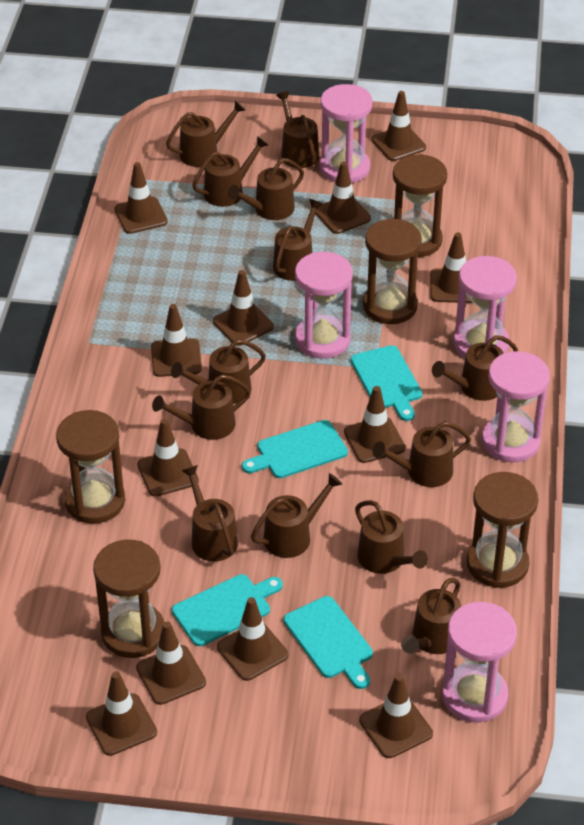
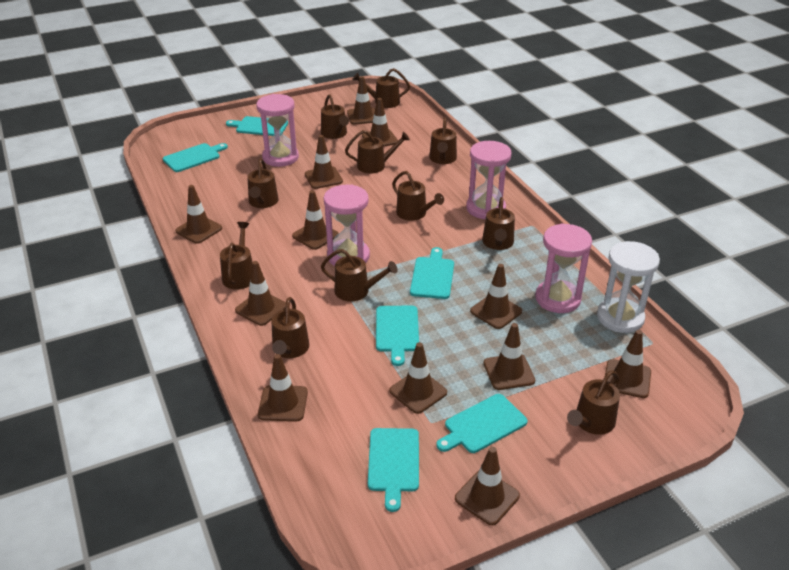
brown hourglass: 5 -> 0
brown watering can: 13 -> 11
pink hourglass: 5 -> 4
turquoise cutting board: 4 -> 6
white hourglass: 0 -> 1

